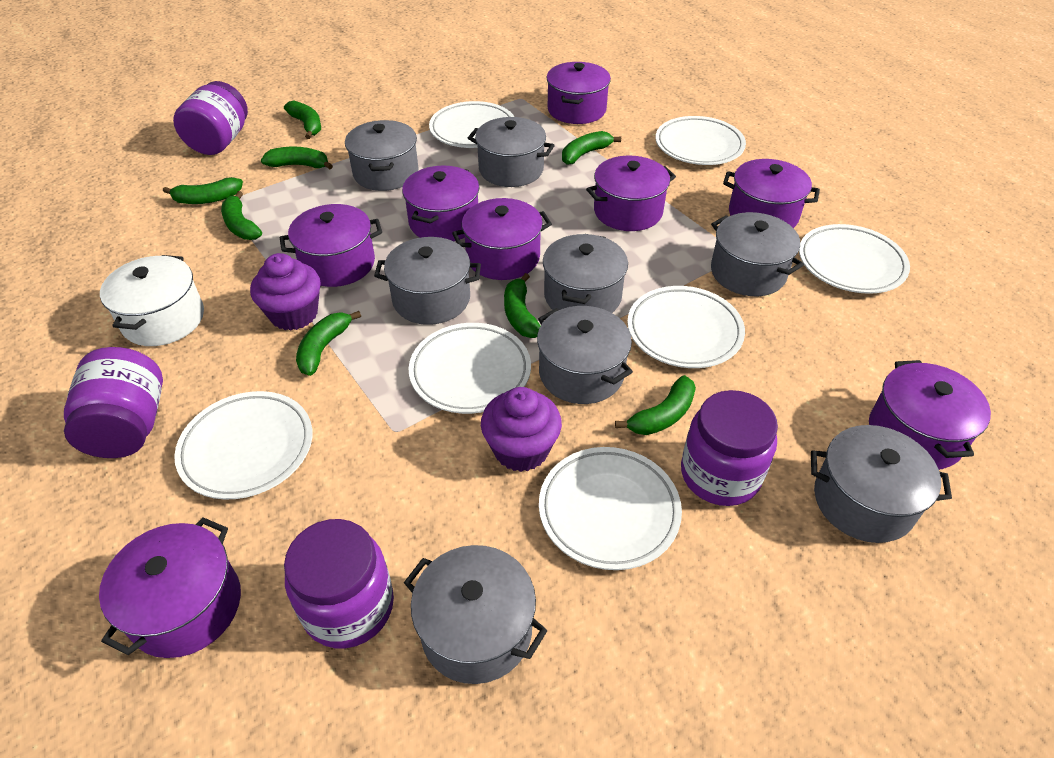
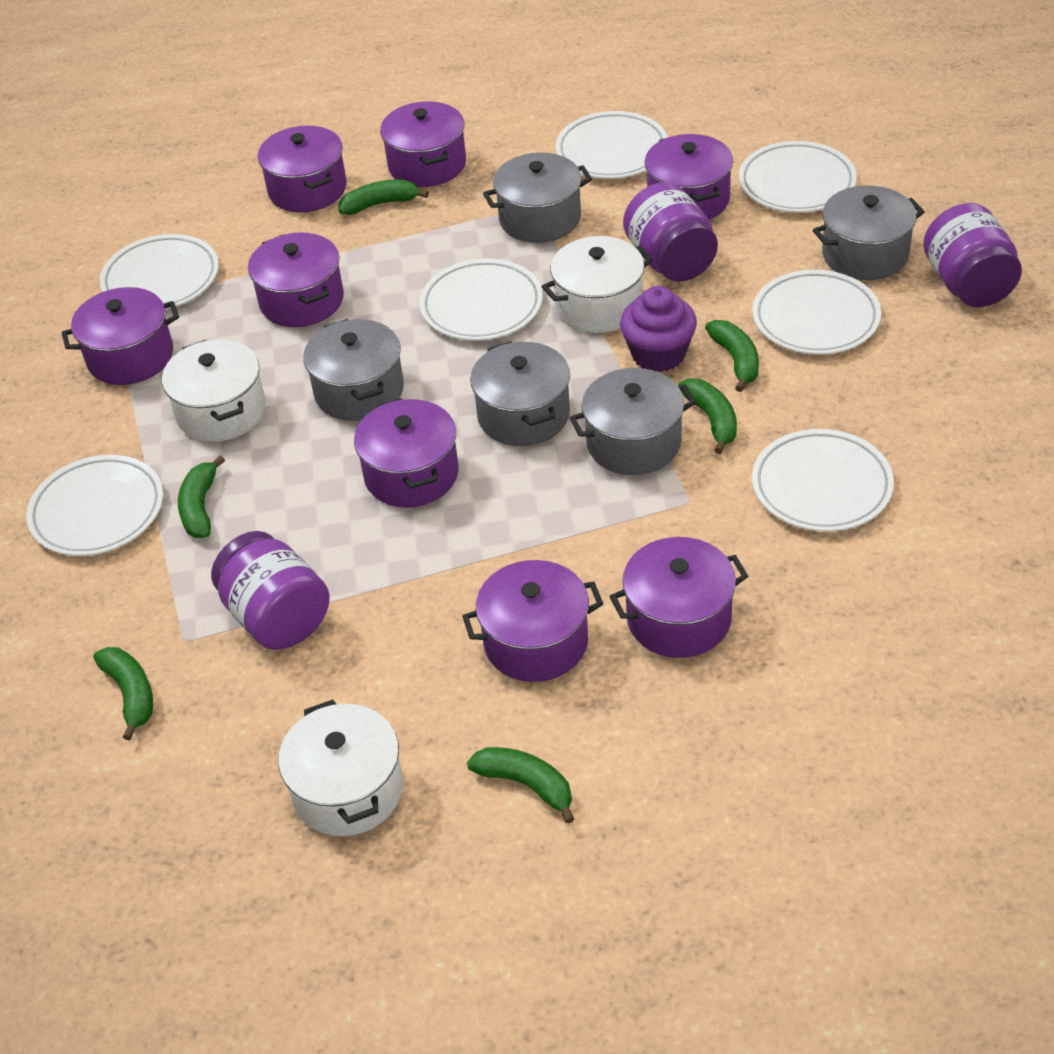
green banana: 8 -> 6
grey pot: 8 -> 5
purple cupcake: 2 -> 1
purple jar: 4 -> 3
white pot: 1 -> 3

